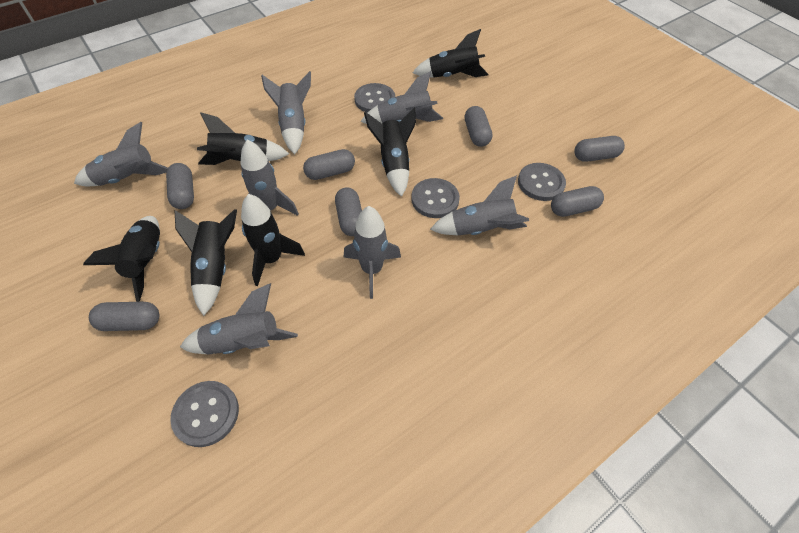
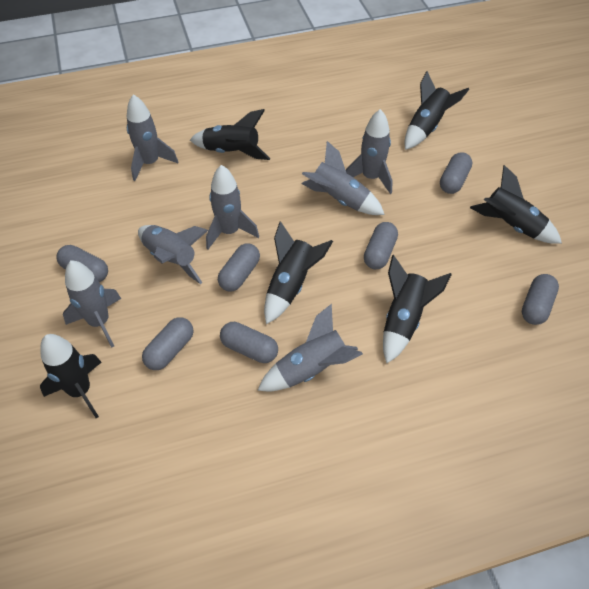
grey button: 4 -> 0

